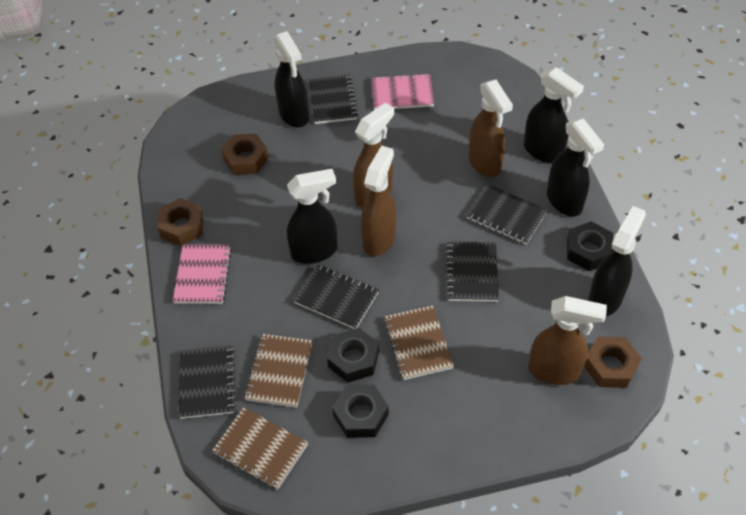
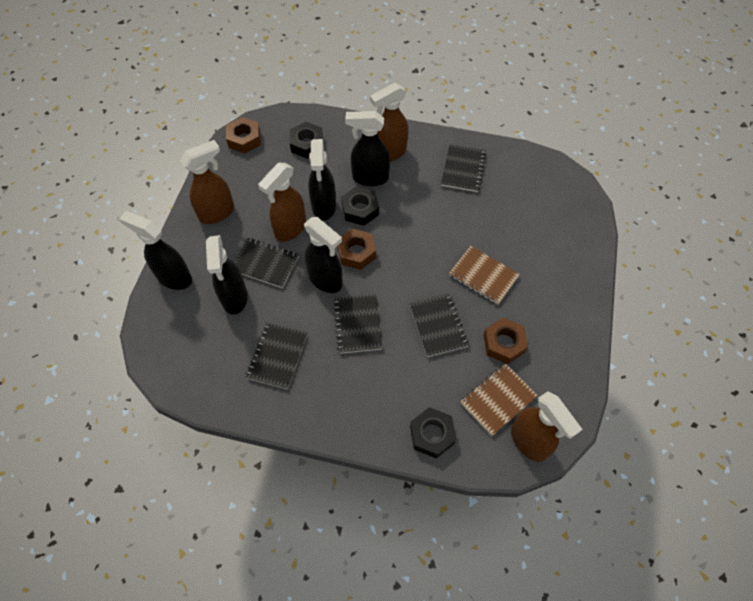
brown notebook: 3 -> 2
pink notebook: 2 -> 0

